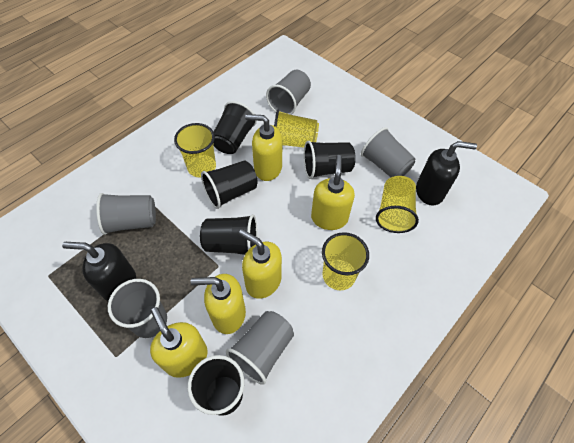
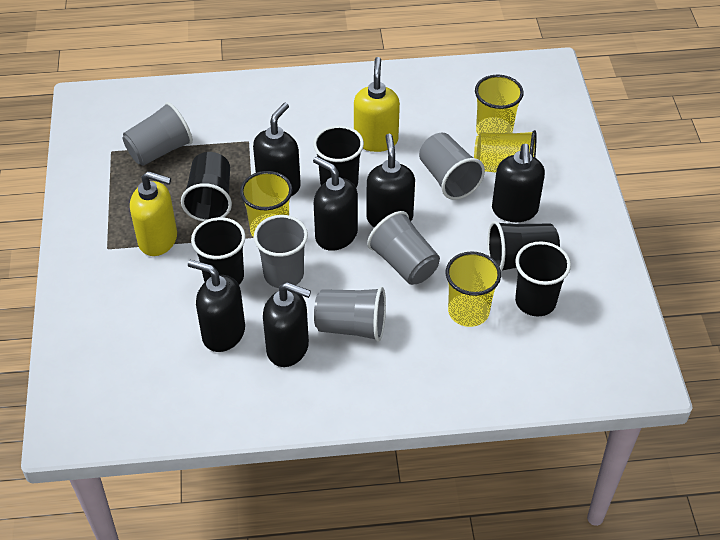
black soap dispenser: 2 -> 6
yellow soap dispenser: 5 -> 2

